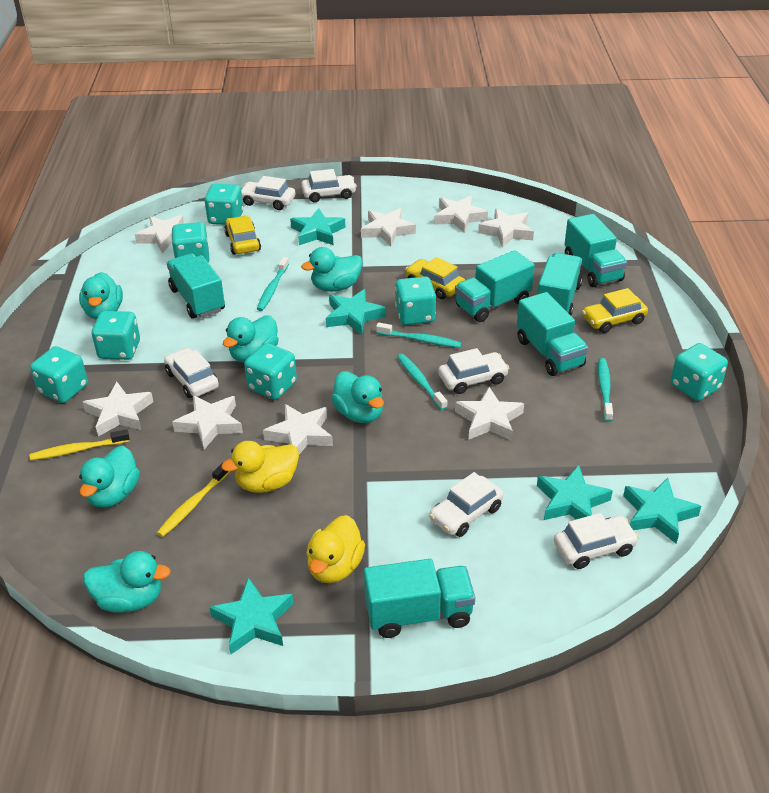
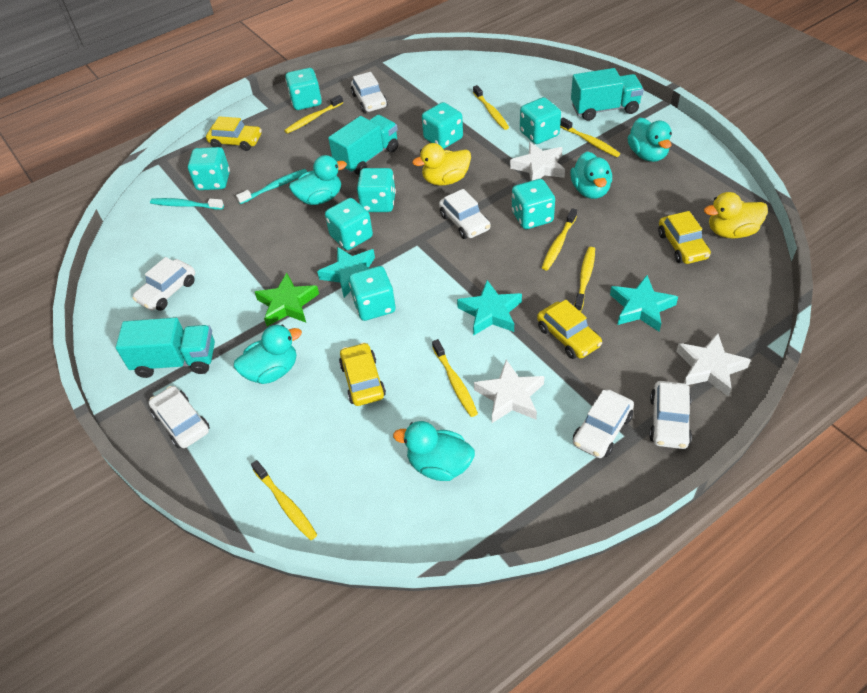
green star: 0 -> 1
turquoise dice: 7 -> 8
turquoise duck: 6 -> 5
turquoise star: 5 -> 3
turquoise toothbrush: 4 -> 2
turquoise truck: 6 -> 3
white star: 8 -> 3
yellow car: 3 -> 4
yellow toothbrush: 2 -> 7

